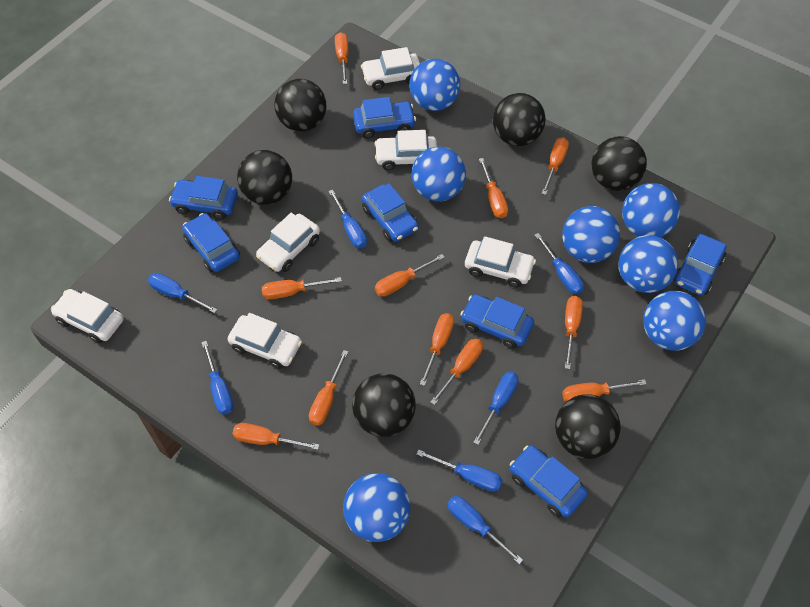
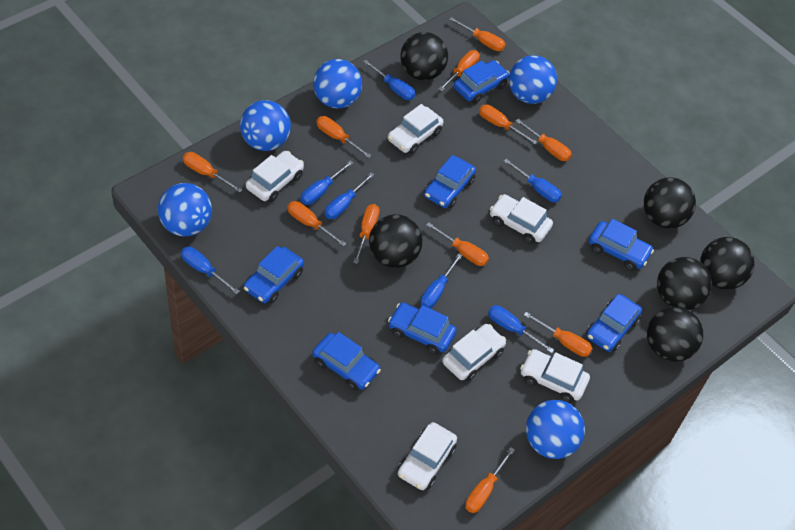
blue ball: 7 -> 5

